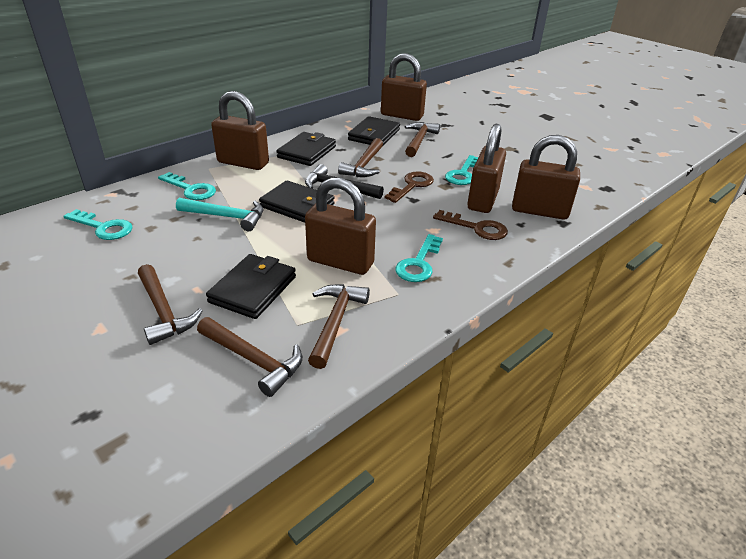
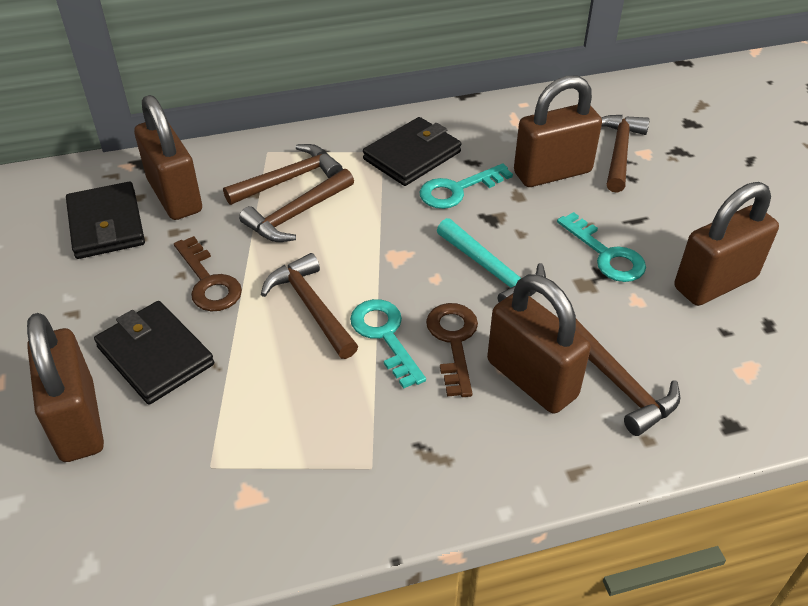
black hammer: 1 -> 0
black wallet: 4 -> 3
turquoise key: 4 -> 3

